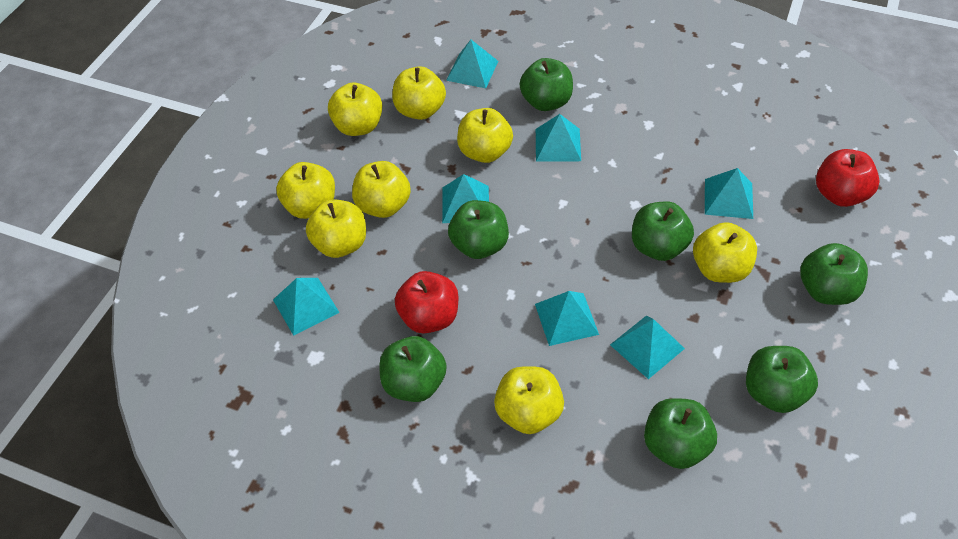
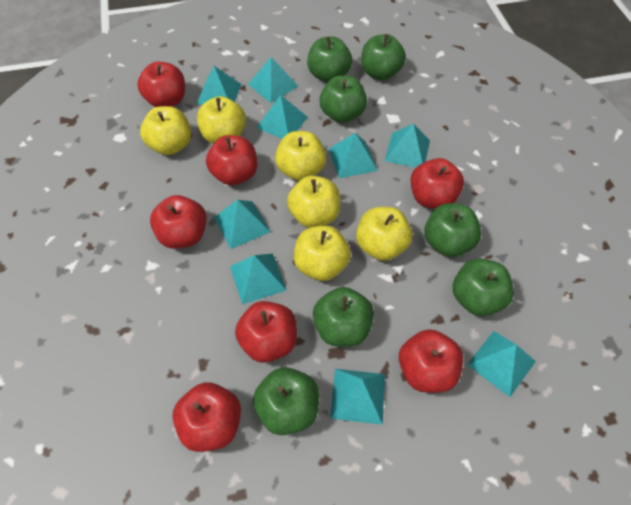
red apple: 2 -> 7
turquoise pyramid: 7 -> 9
yellow apple: 8 -> 6

